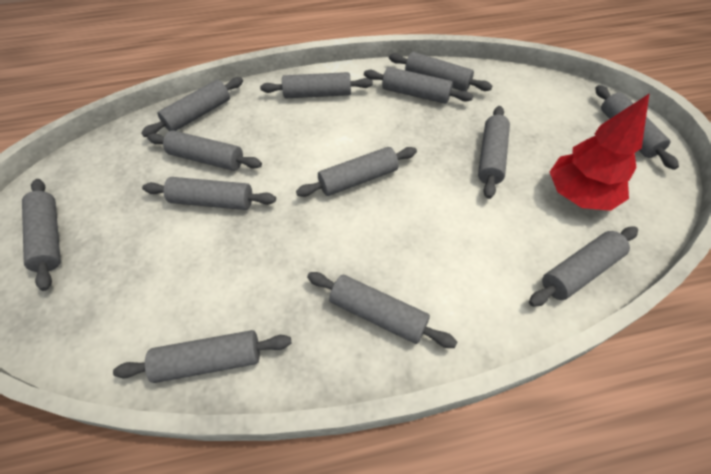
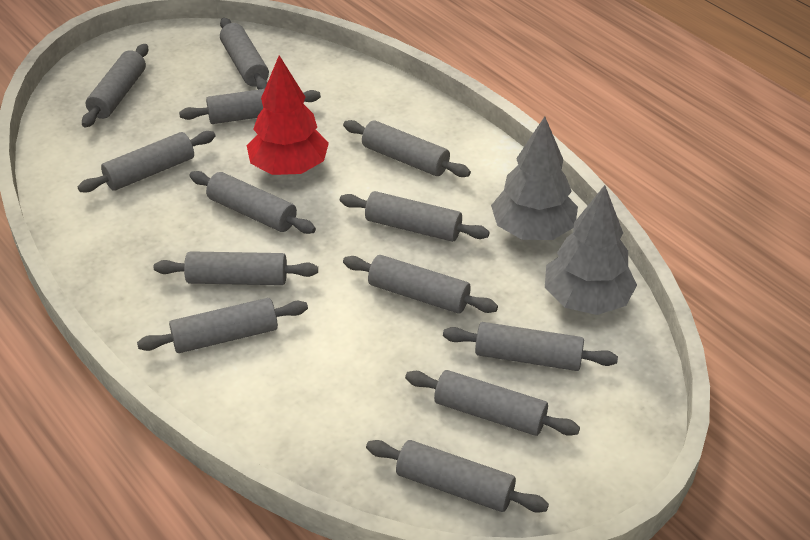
grey tree: 0 -> 2

